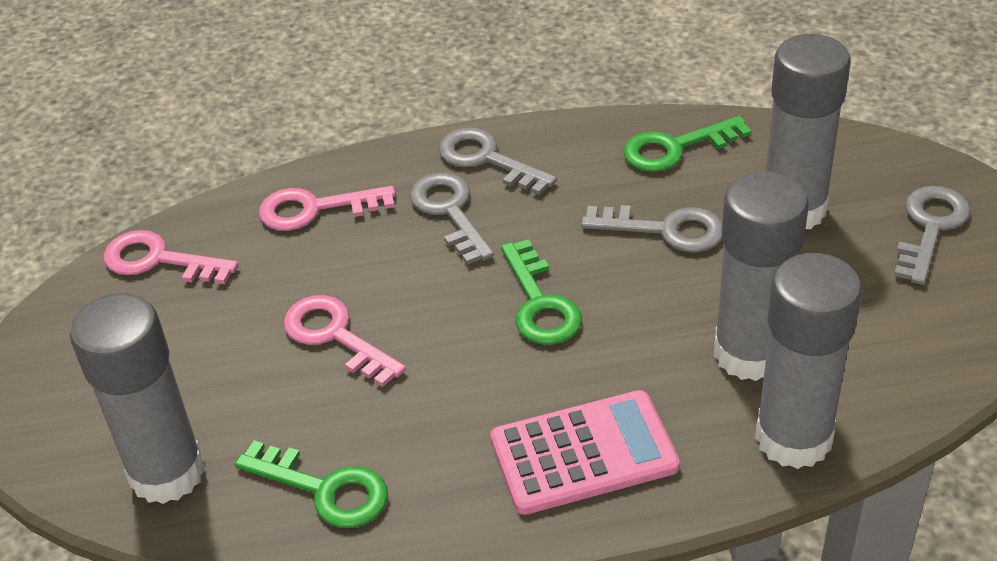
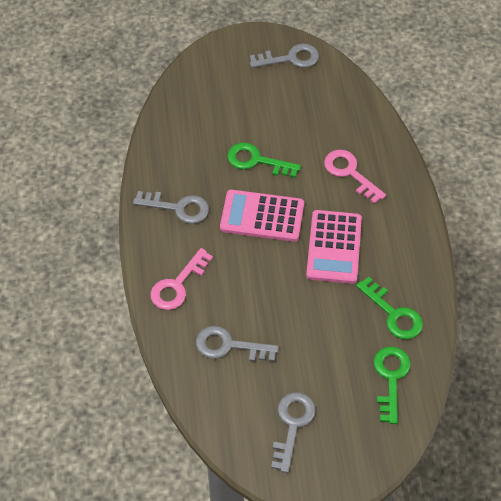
grey glue stick: 4 -> 0
pink calculator: 1 -> 2
pink key: 3 -> 2

